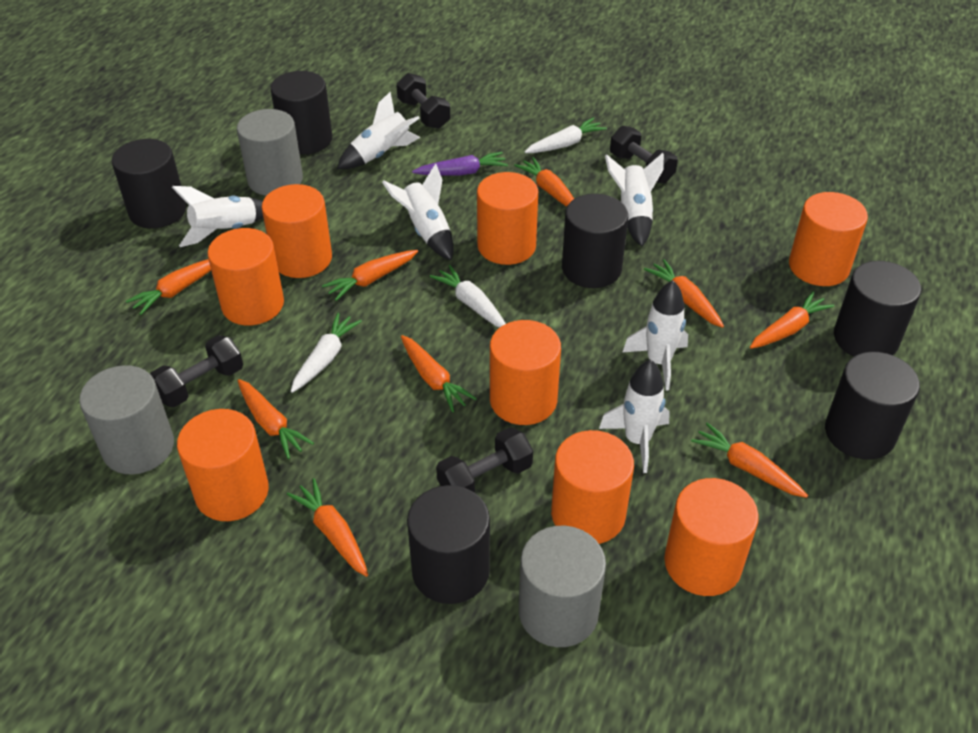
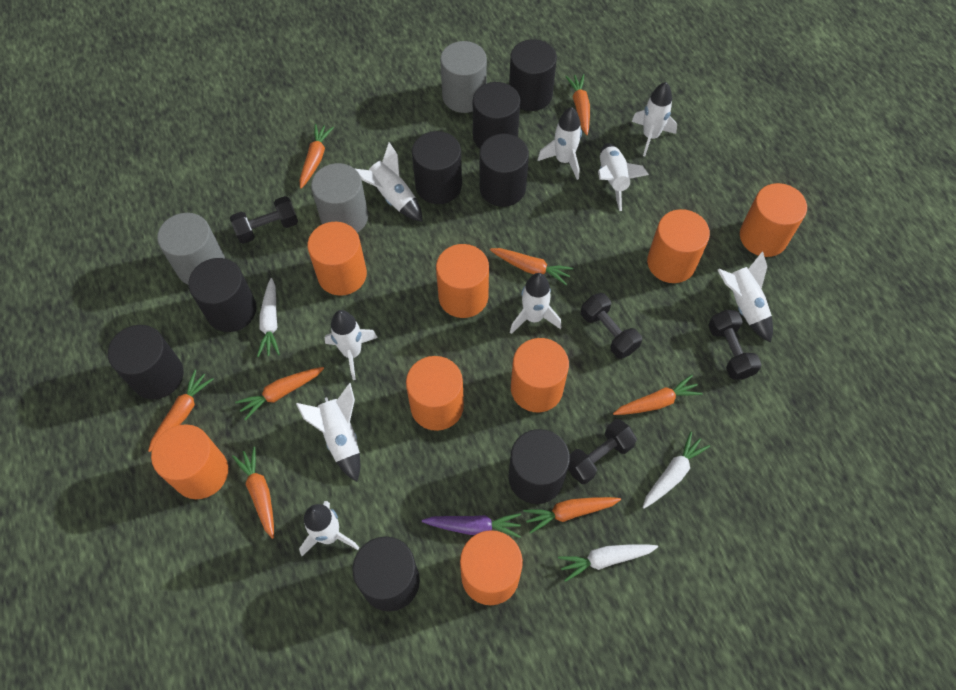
black cylinder: 6 -> 8
orange carrot: 9 -> 8
white rocket: 6 -> 9

